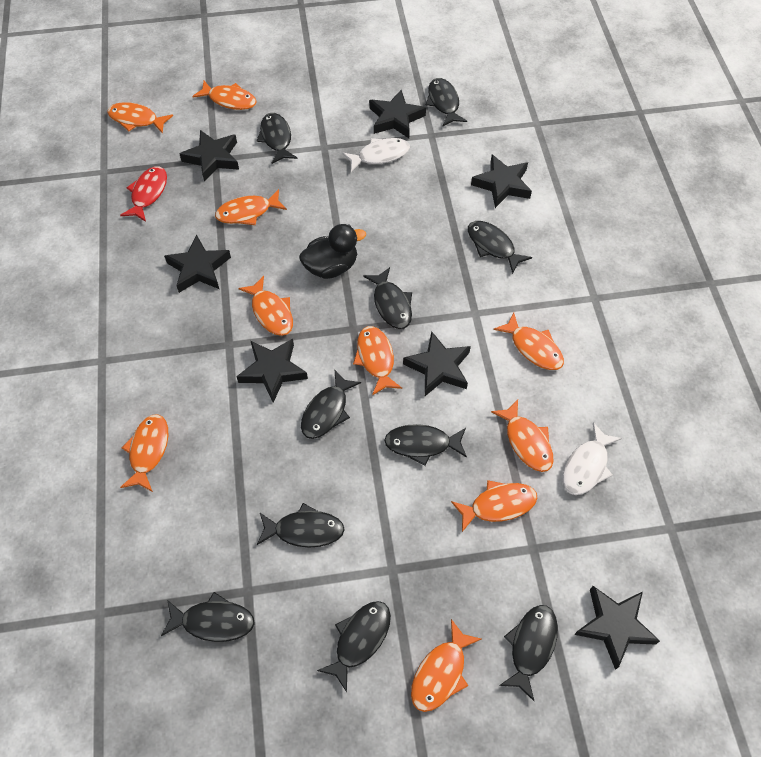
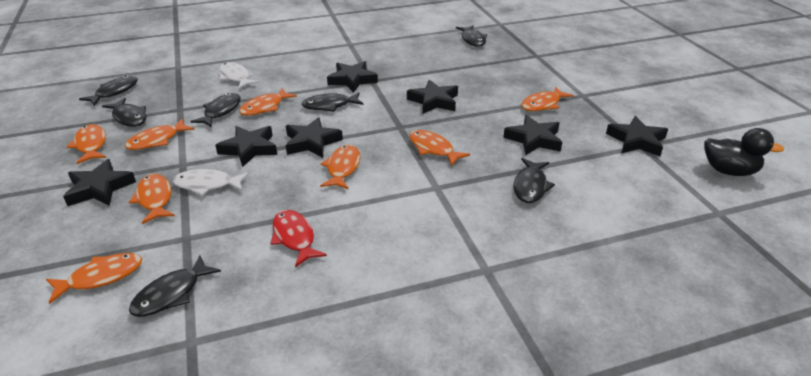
black fish: 10 -> 7
orange fish: 10 -> 8

